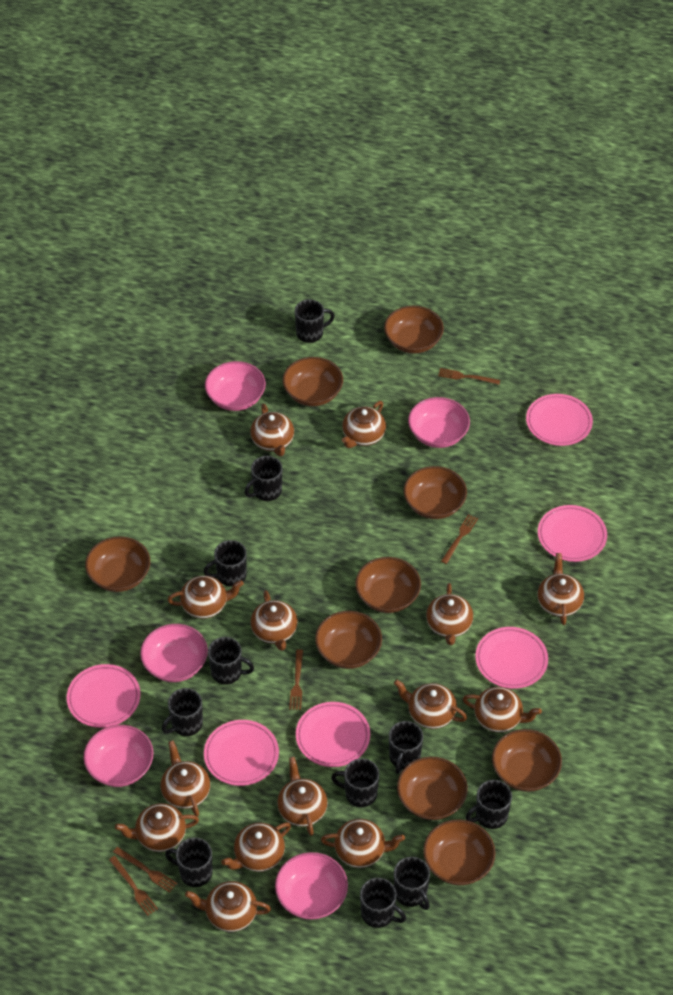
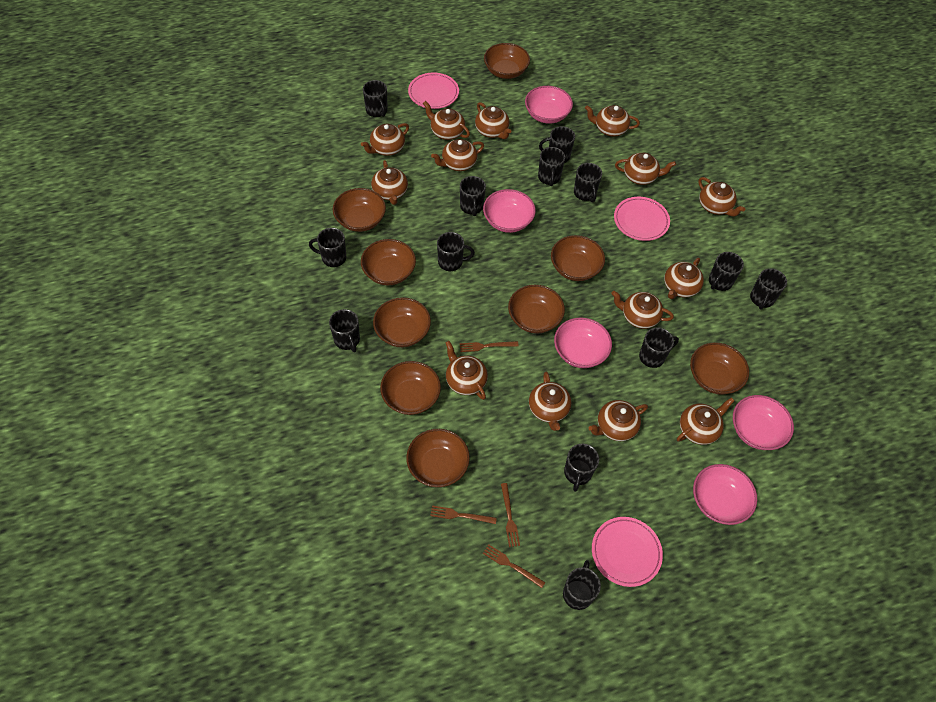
black mug: 11 -> 13
brown fork: 5 -> 4
pink plate: 6 -> 3

